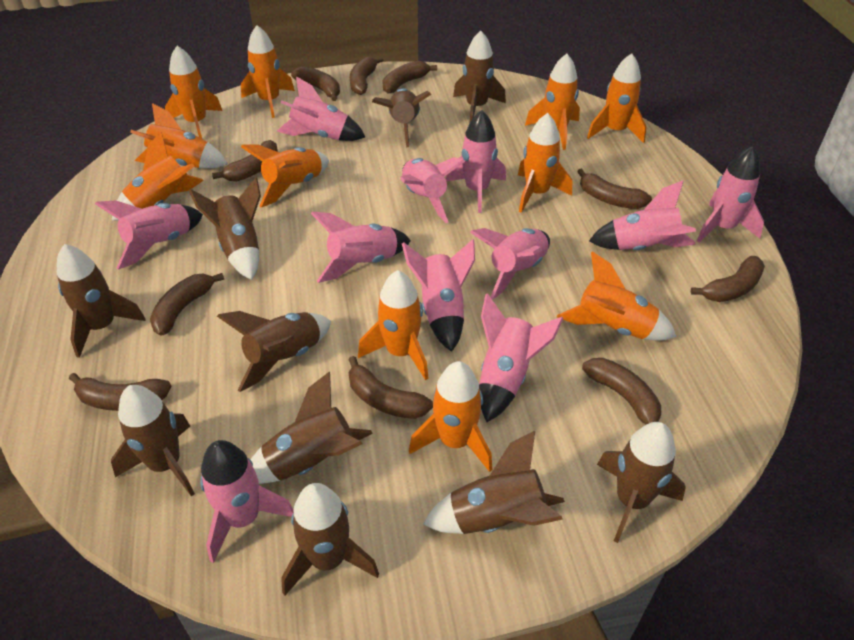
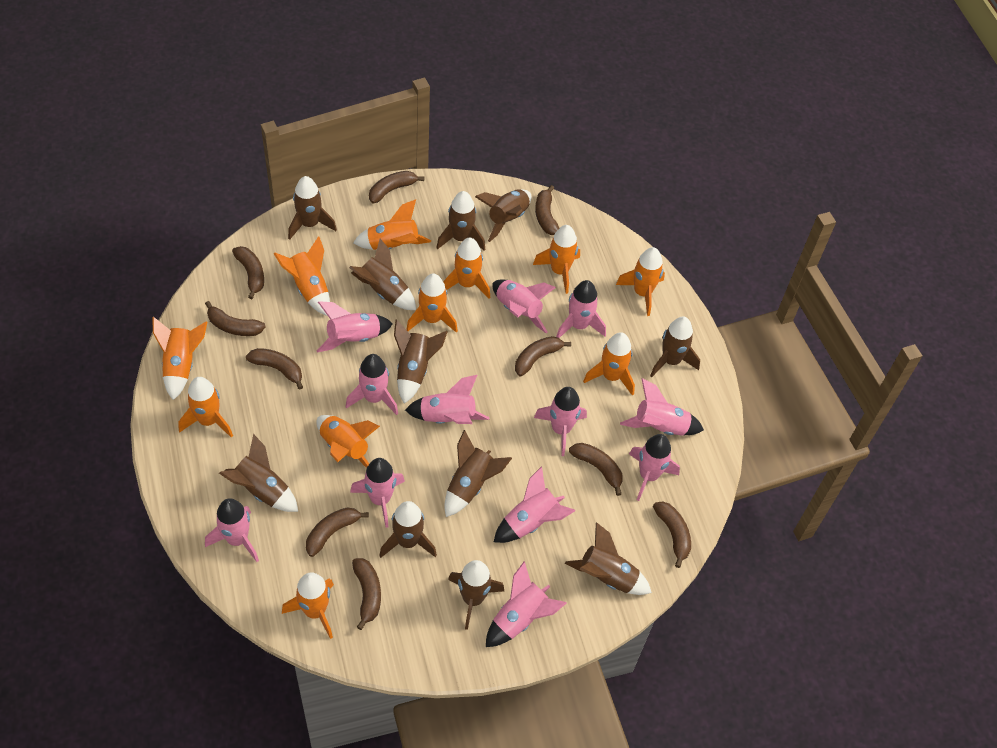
brown rocket: 10 -> 11
pink rocket: 11 -> 12

